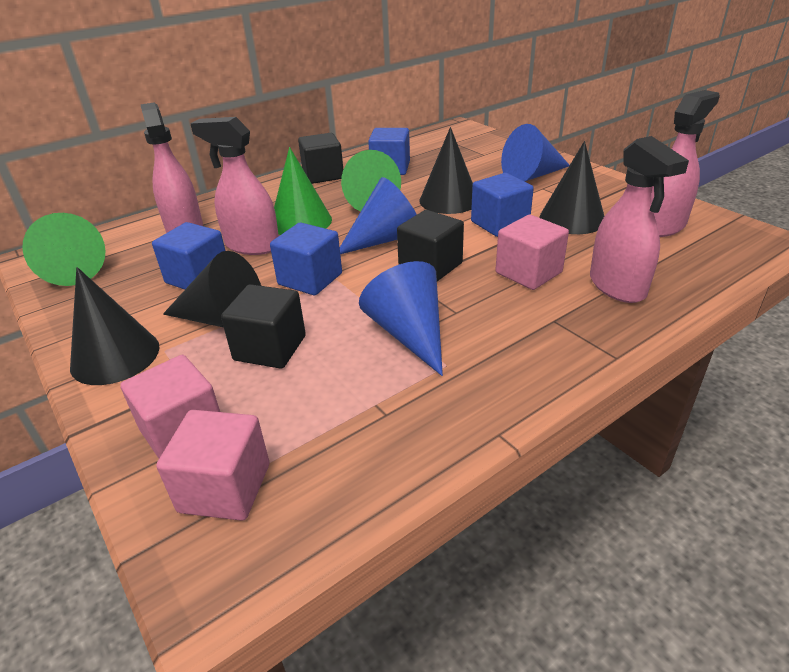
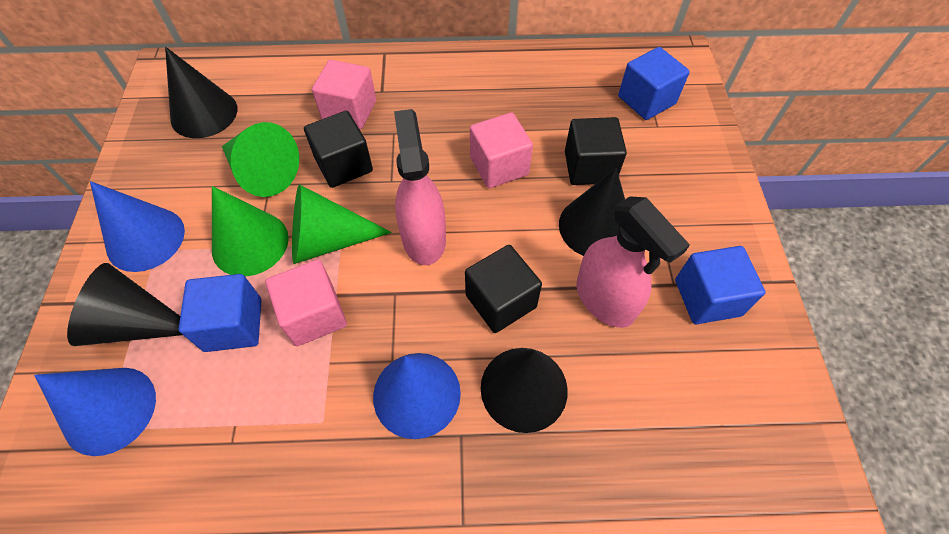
blue cube: 4 -> 3
pink spray bottle: 4 -> 2

